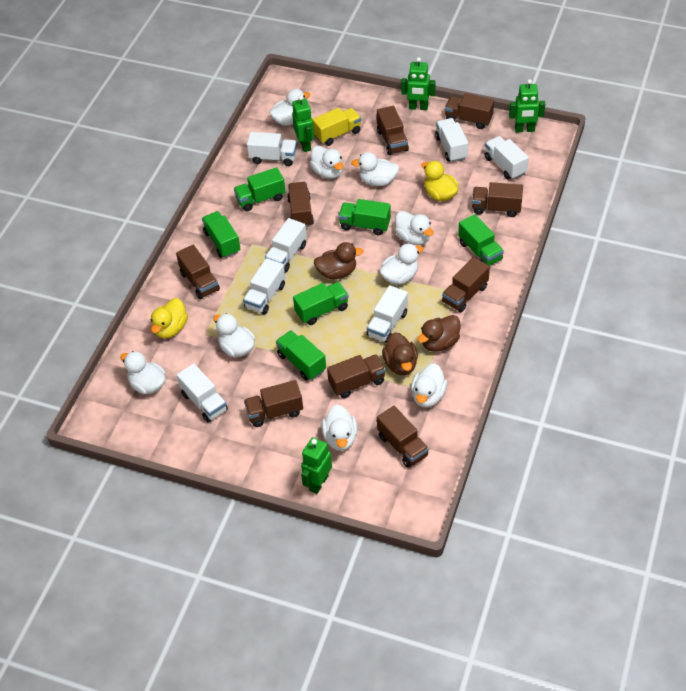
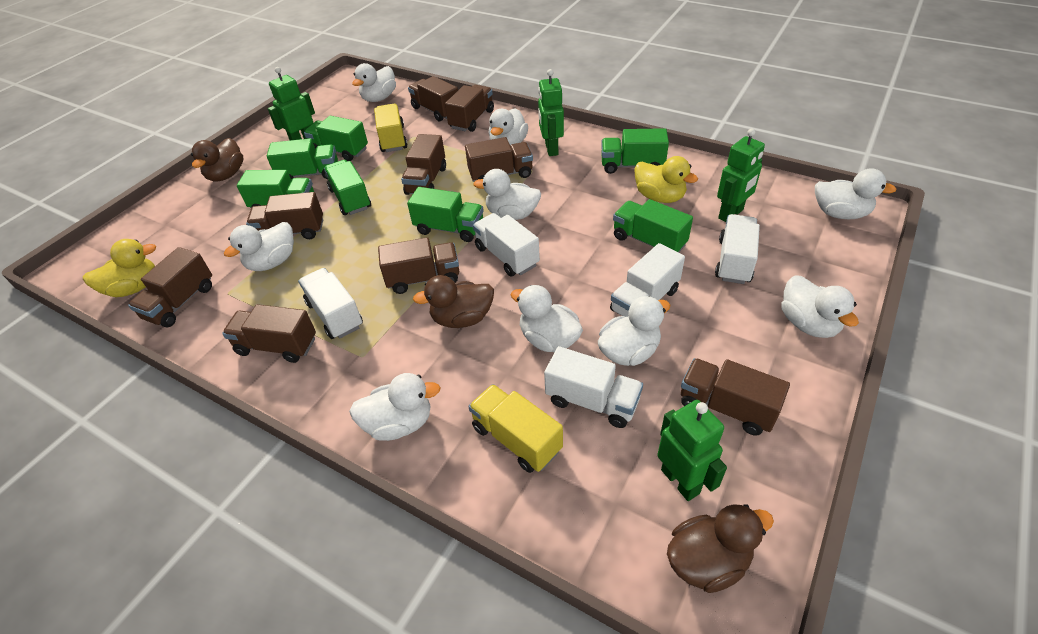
green truck: 6 -> 7
white truck: 7 -> 5
yellow truck: 1 -> 2

